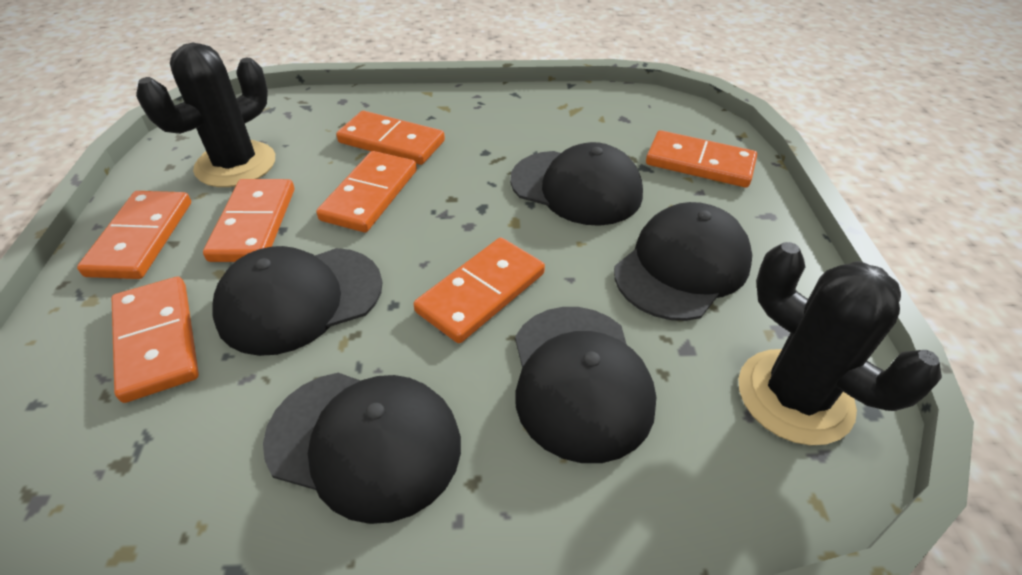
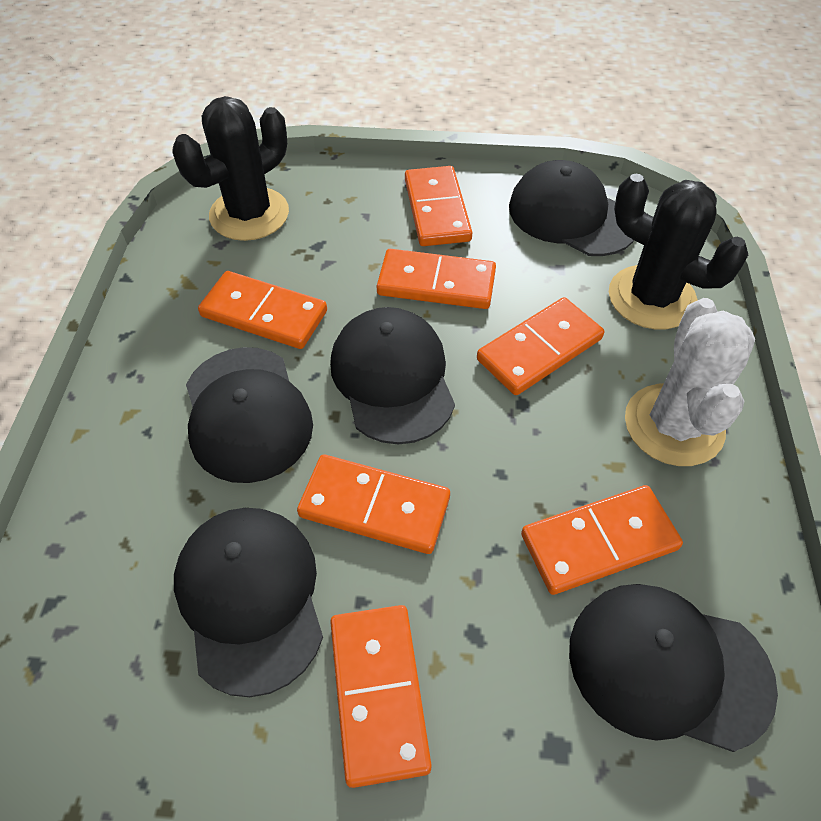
white cactus: 0 -> 1

